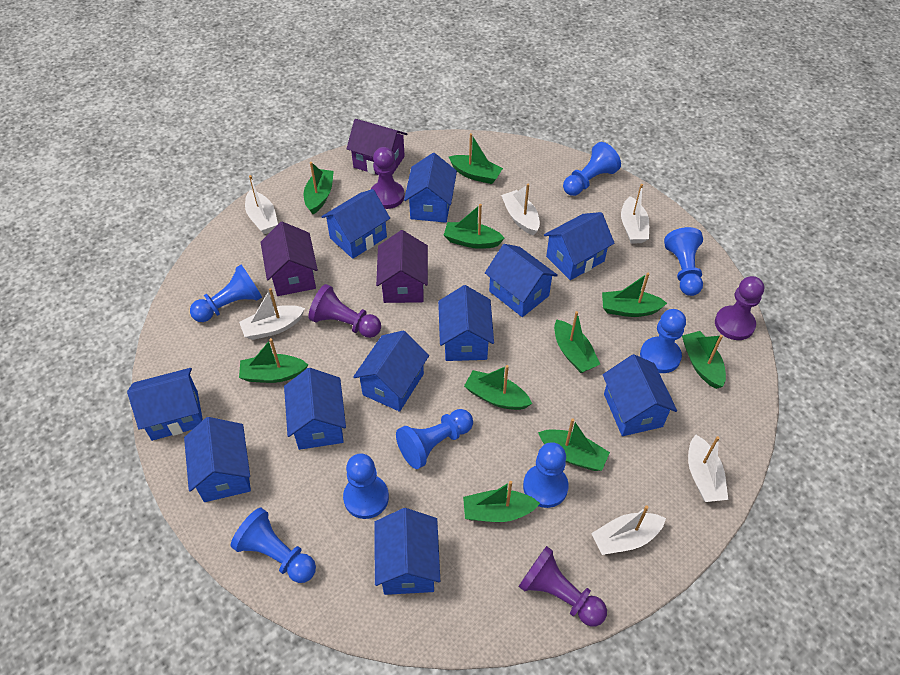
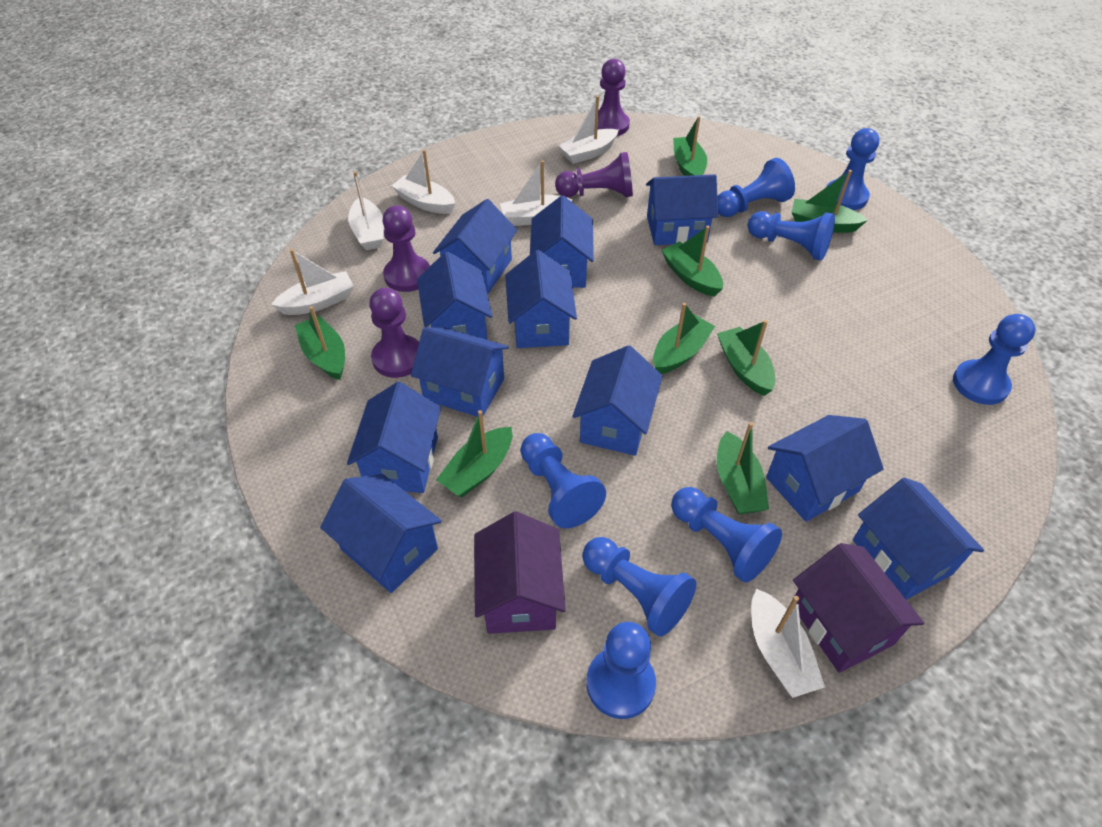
green boat: 10 -> 8
purple house: 3 -> 2

